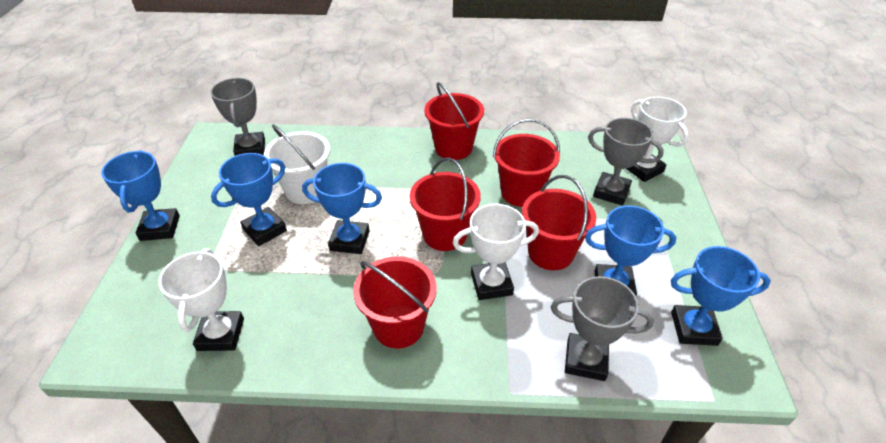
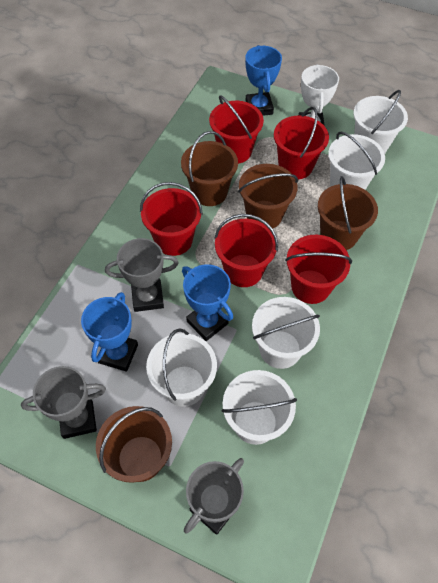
blue trophy: 5 -> 3
brown bucket: 0 -> 4
white bucket: 1 -> 5
white trophy: 3 -> 1

